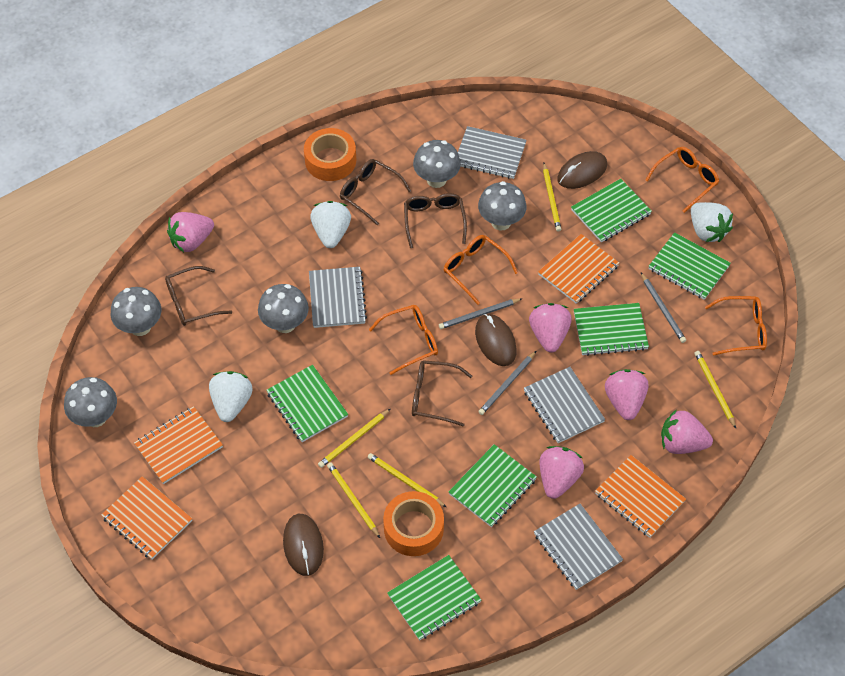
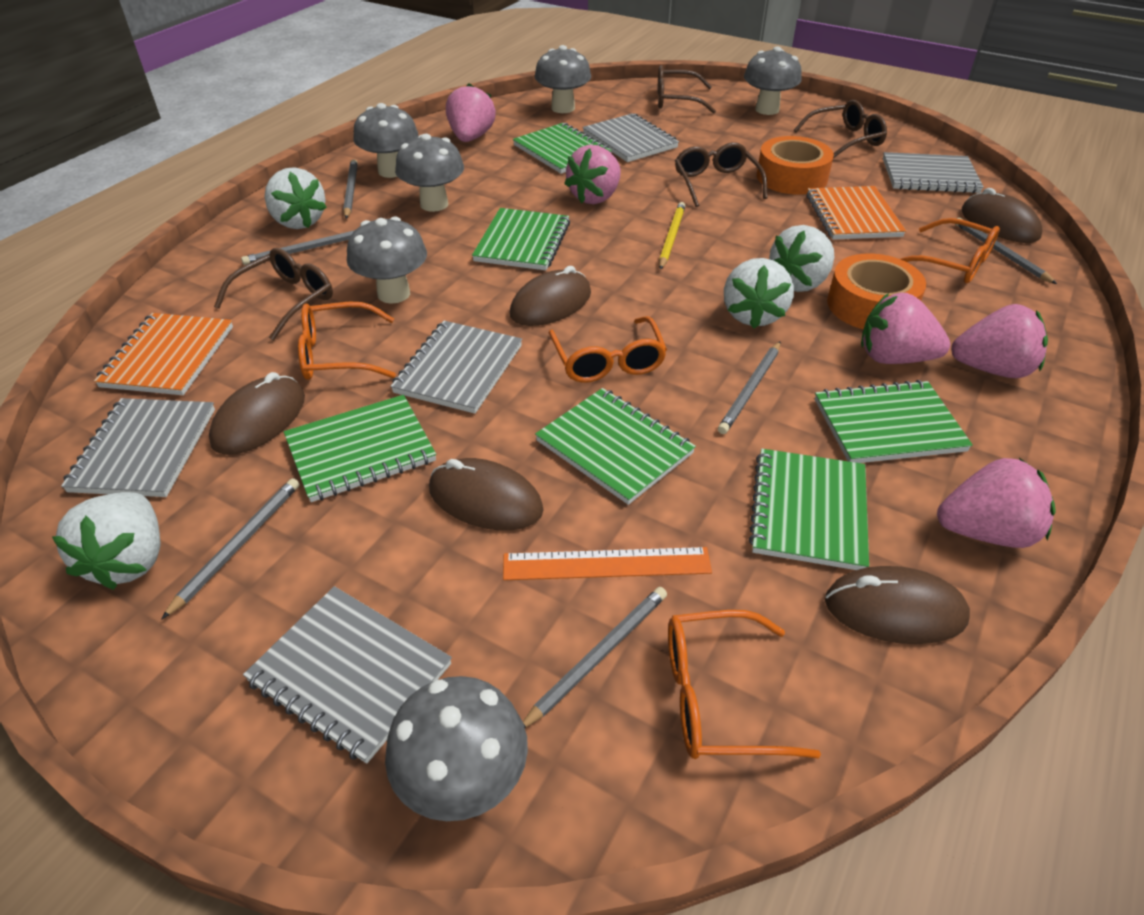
brown mouse: 3 -> 5
grey mushroom: 5 -> 6
grey notebook: 4 -> 5
grey pencil: 3 -> 6
orange notebook: 4 -> 2
orange ruler: 0 -> 1
white strawberry: 3 -> 4
yellow pencil: 5 -> 1

